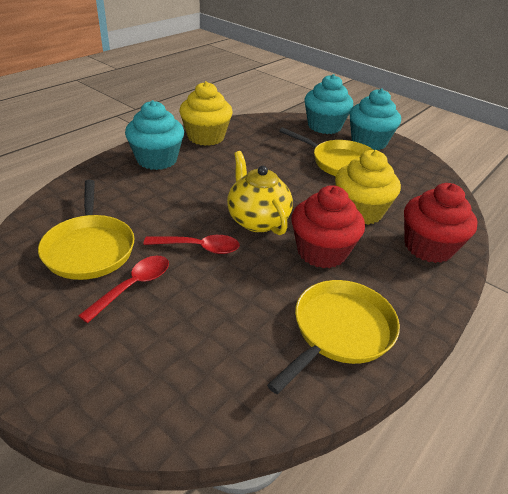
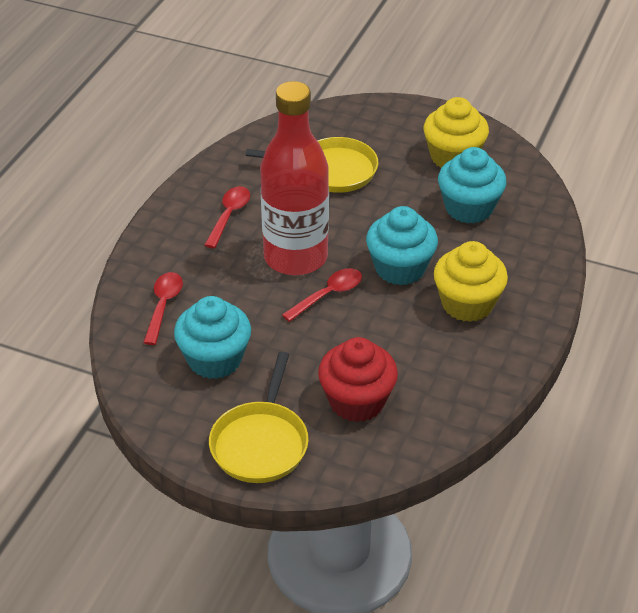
red bottle: 0 -> 1
red cupcake: 2 -> 1
red spoon: 2 -> 3
yellow pan: 3 -> 2
yellow teapot: 1 -> 0

